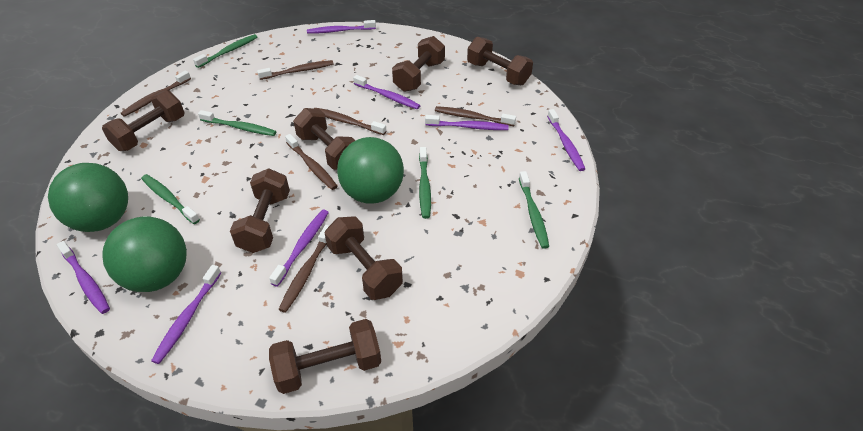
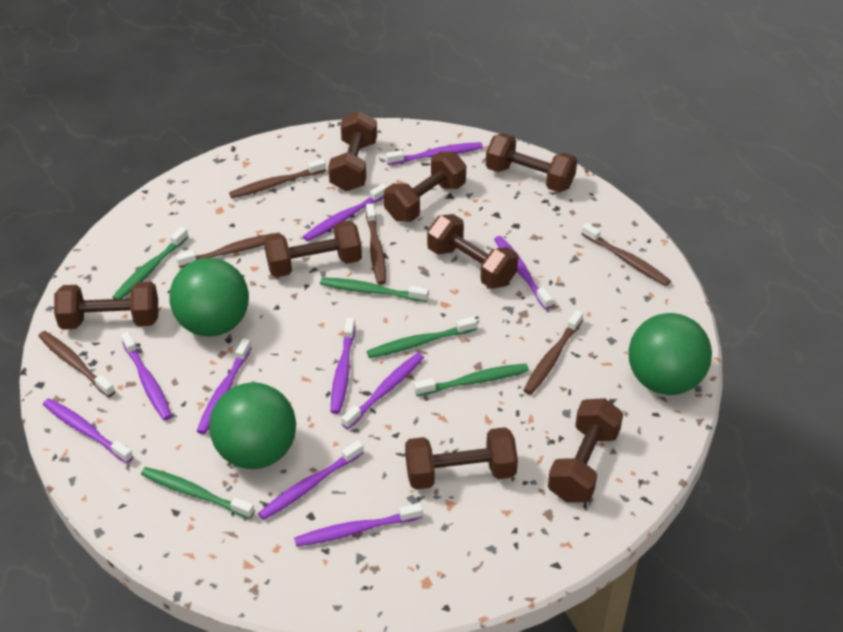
brown dumbbell: 7 -> 8
purple toothbrush: 7 -> 10

